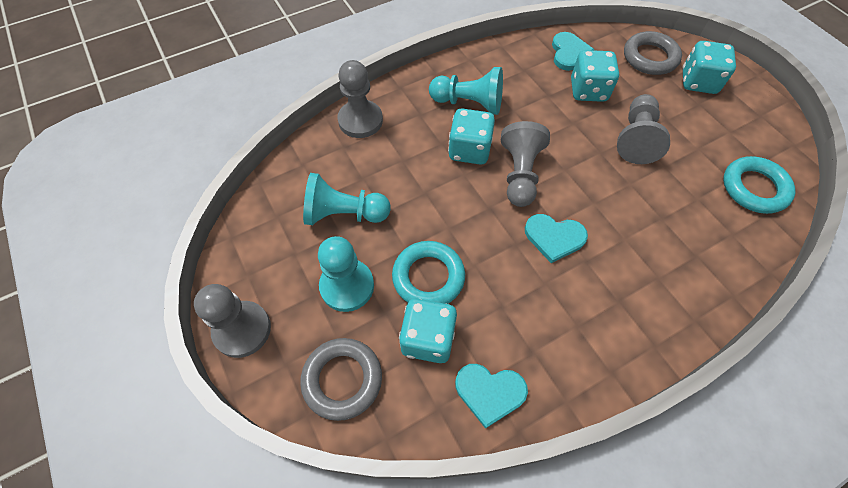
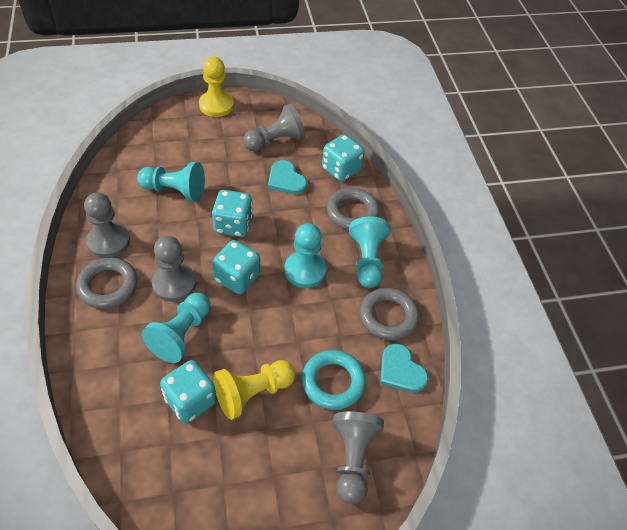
grey ring: 2 -> 3
turquoise heart: 3 -> 2
turquoise pawn: 3 -> 4
turquoise ring: 2 -> 1
yellow pawn: 0 -> 2

